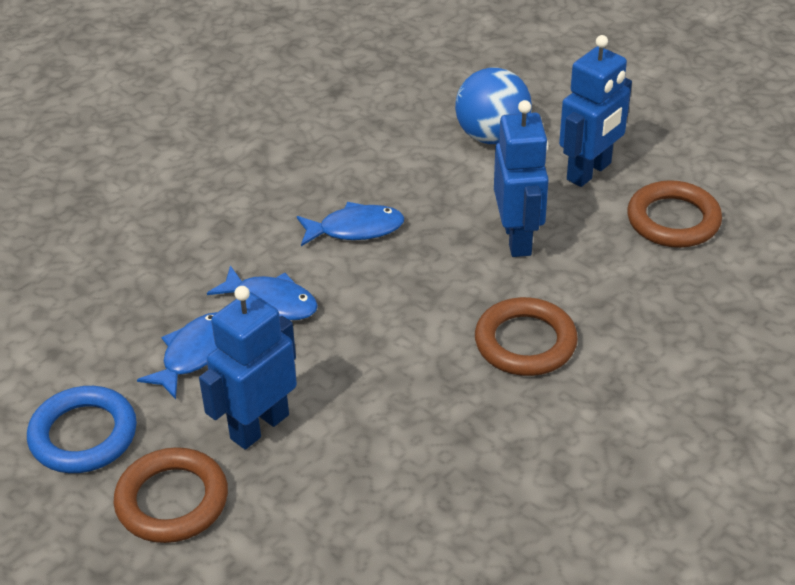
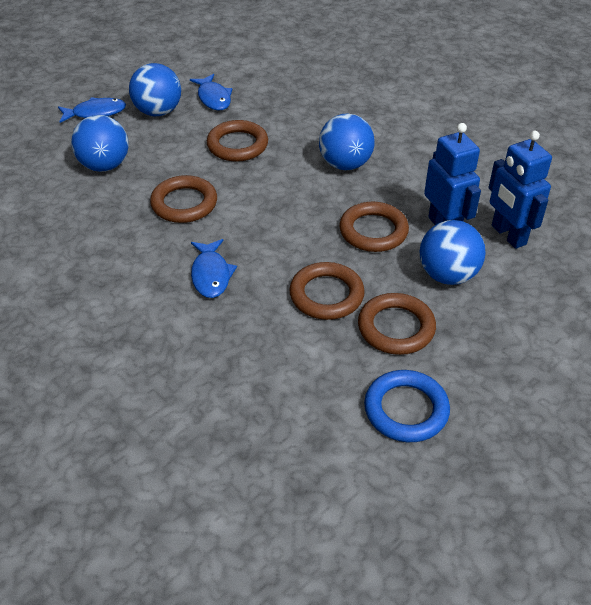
blue ball: 1 -> 4
blue robot: 3 -> 2
brown ring: 3 -> 5

